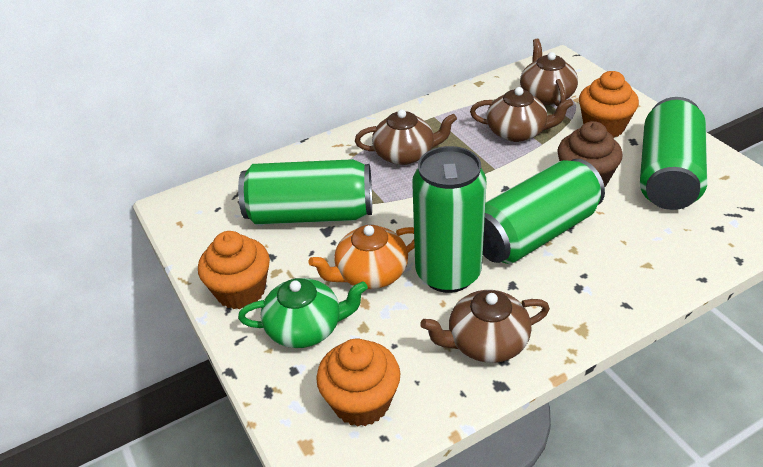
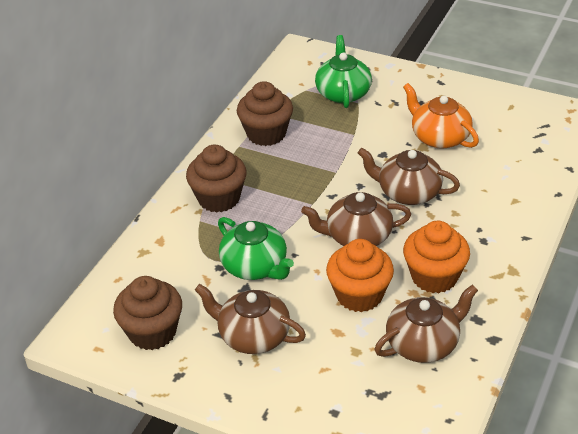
brown cupcake: 1 -> 3
green can: 4 -> 0
green teapot: 1 -> 2
orange cupcake: 3 -> 2

